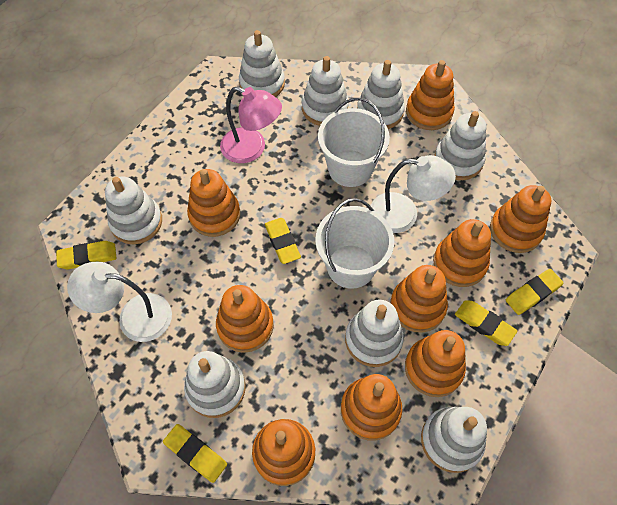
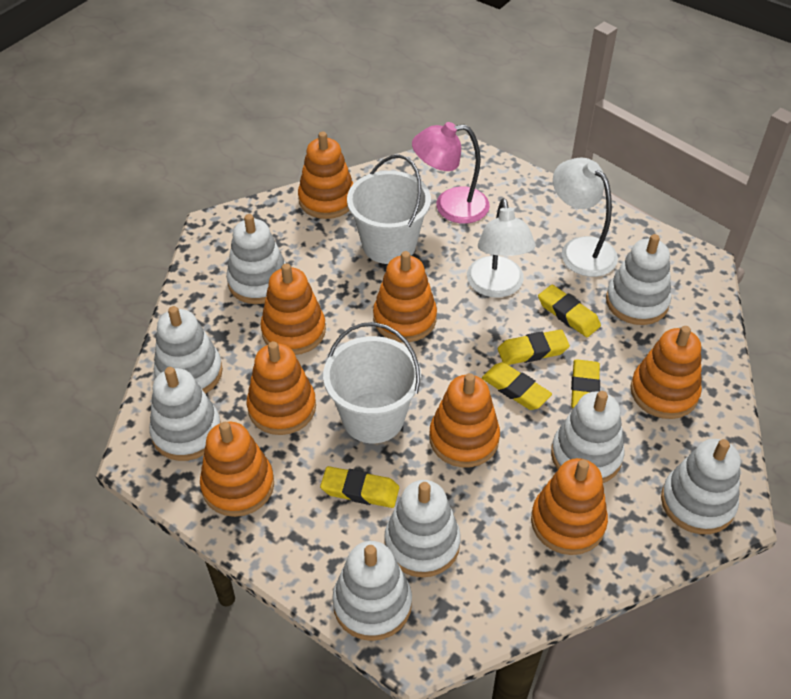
orange stacking toy: 9 -> 8

